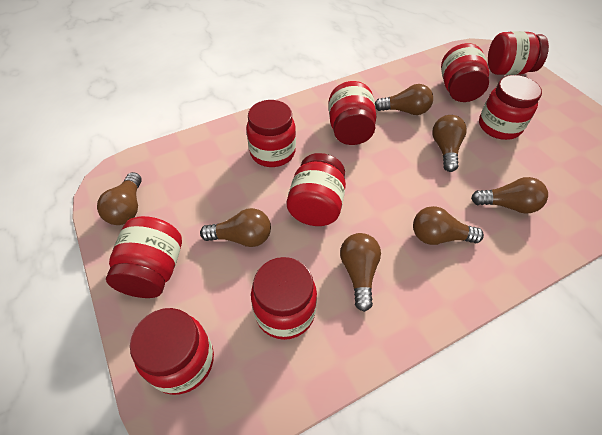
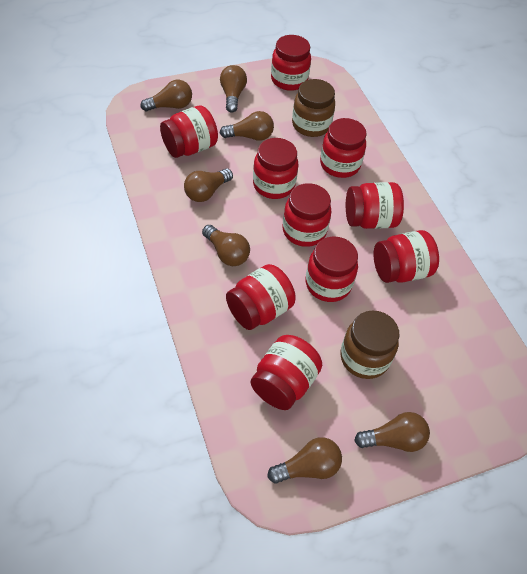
brown jar: 0 -> 2
red jar: 9 -> 10

